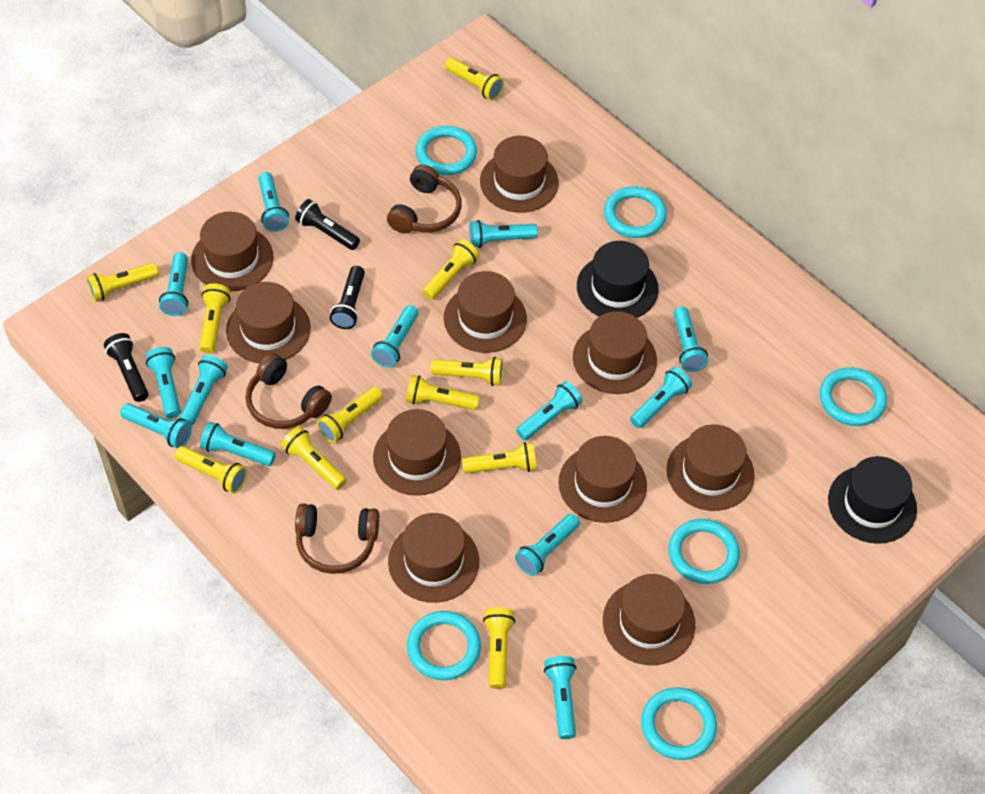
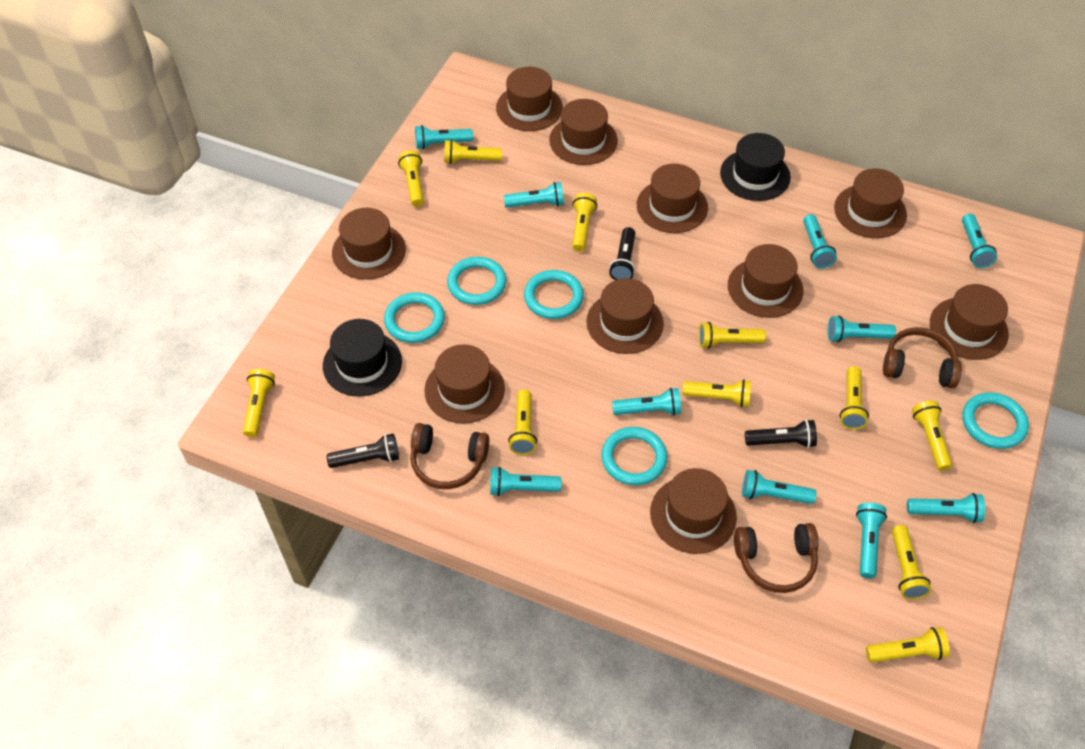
turquoise flashlight: 13 -> 10
turquoise ring: 6 -> 5

